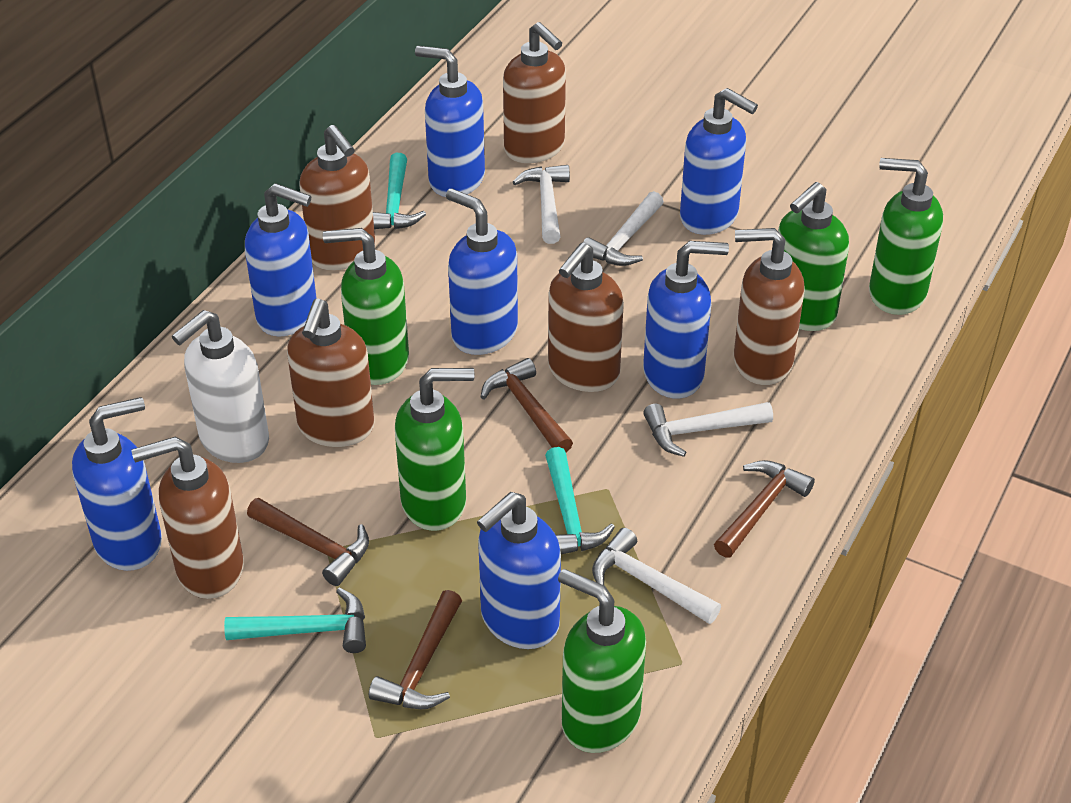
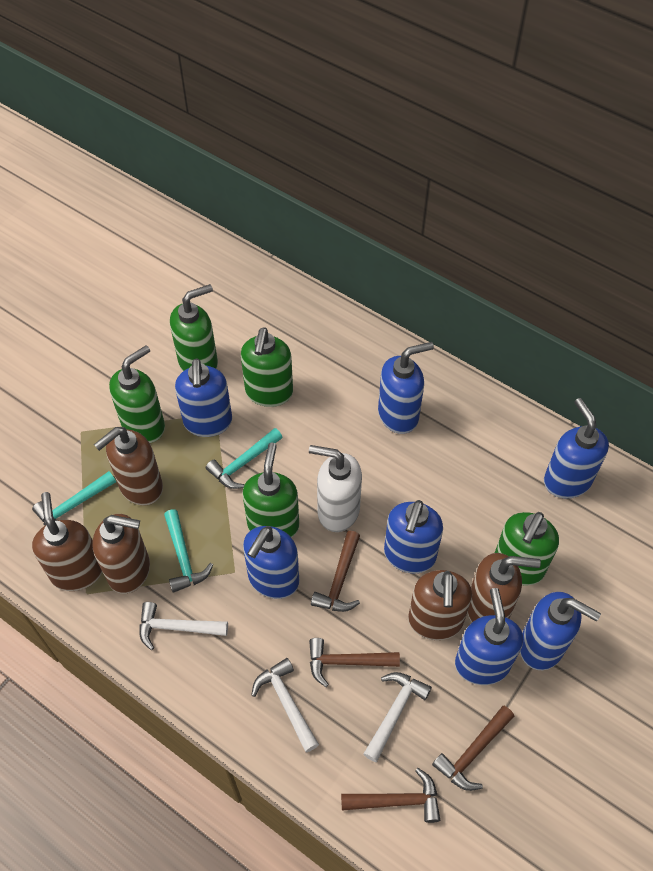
brown soap dispenser: 6 -> 5
white hammer: 4 -> 3

